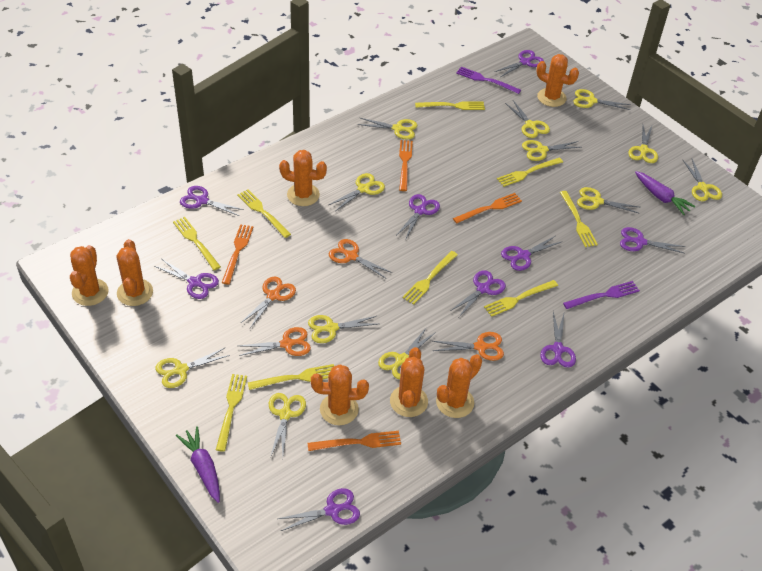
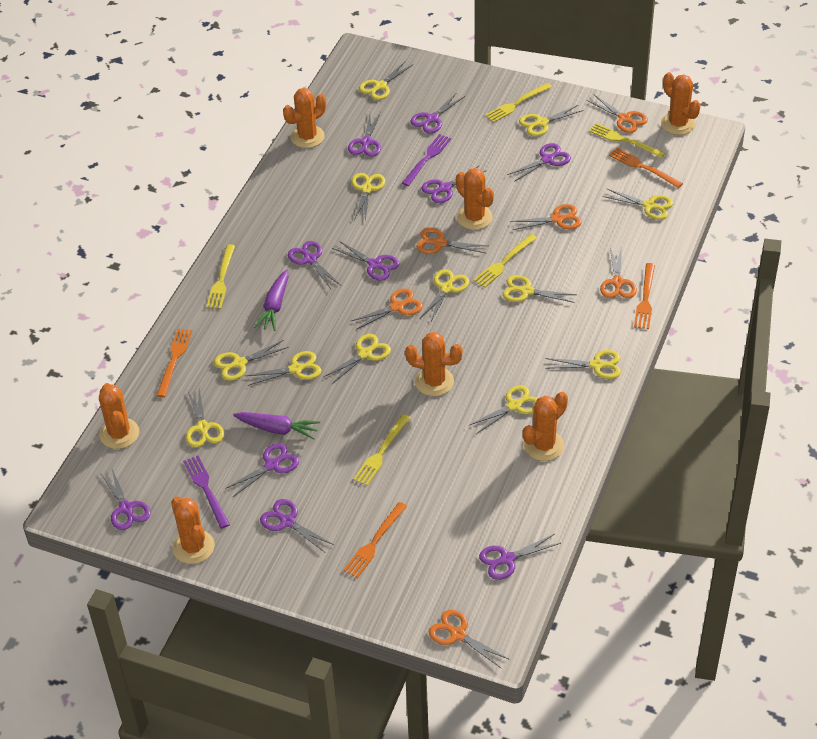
orange scissors: 4 -> 6
purple scissors: 9 -> 10
yellow fork: 9 -> 5

